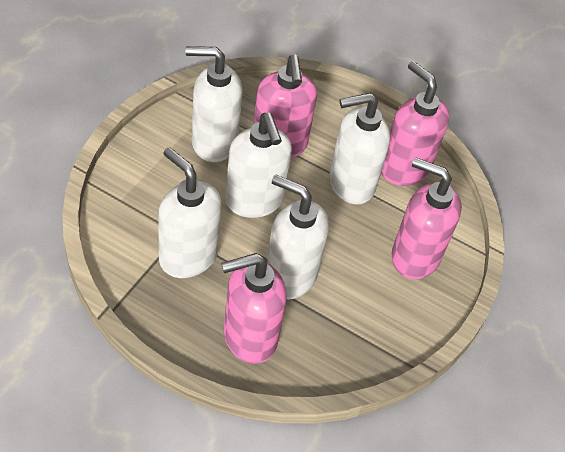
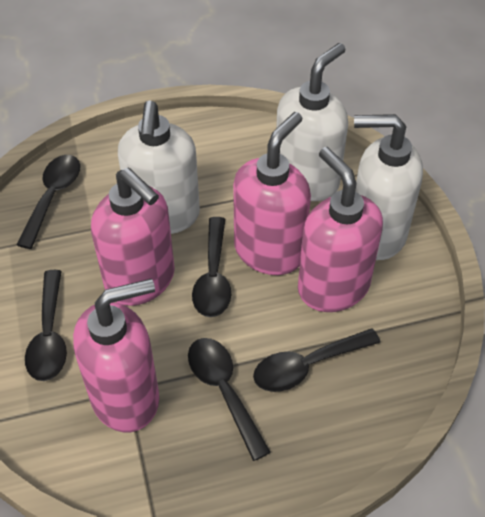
black spoon: 0 -> 5
white soap dispenser: 5 -> 3

